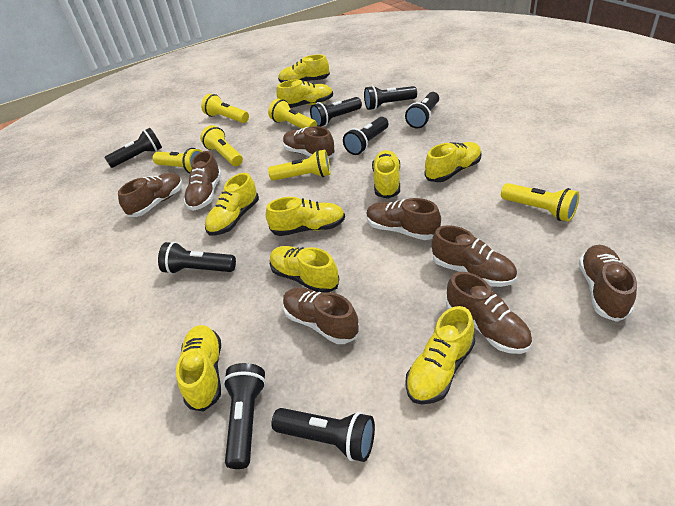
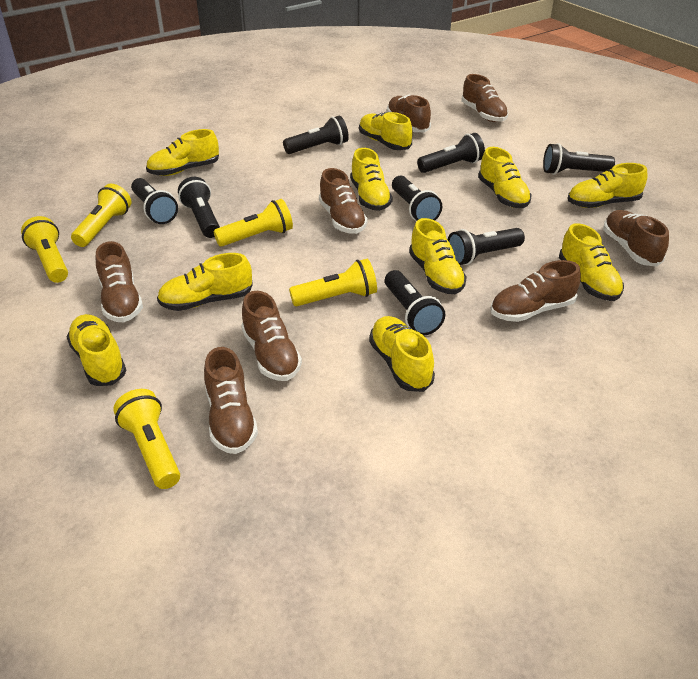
yellow flashlight: 6 -> 5
yellow shoe: 9 -> 10

